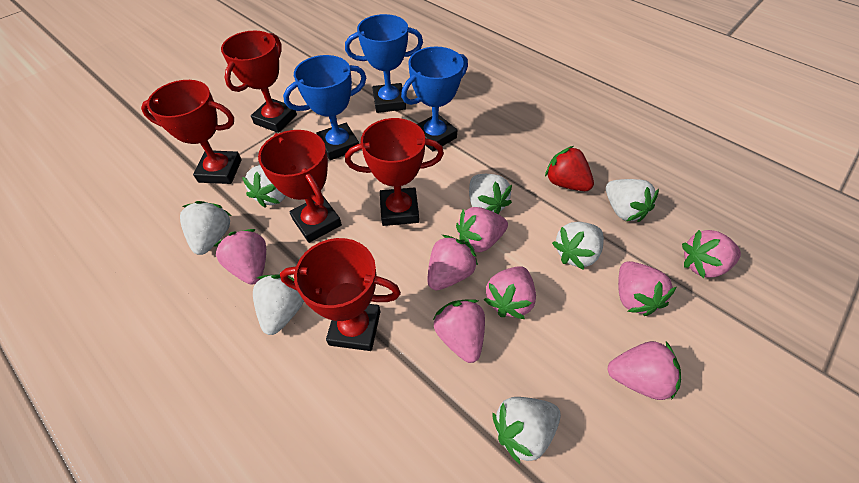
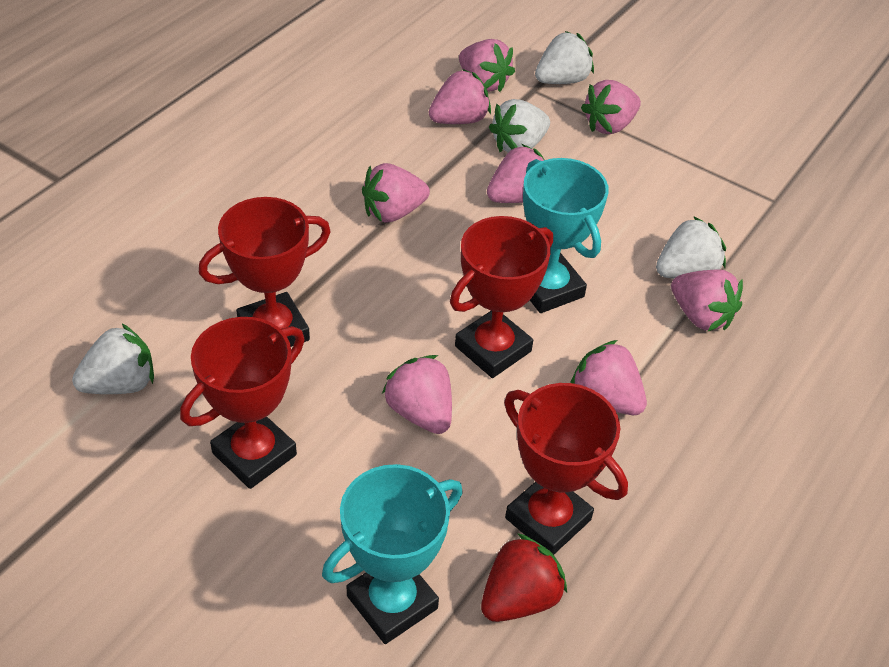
blue trophy: 3 -> 0
red trophy: 5 -> 4
turquoise trophy: 0 -> 2
white strawberry: 7 -> 4

